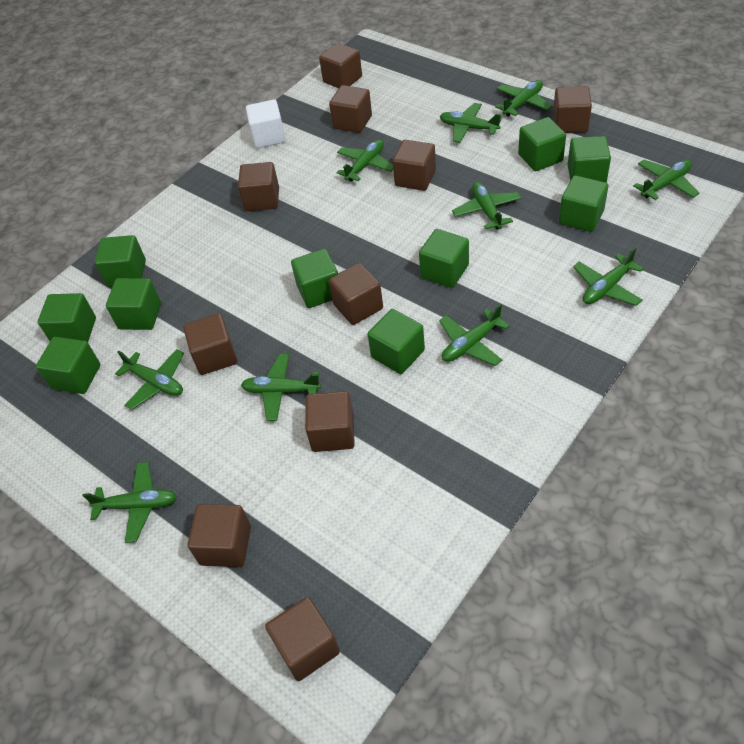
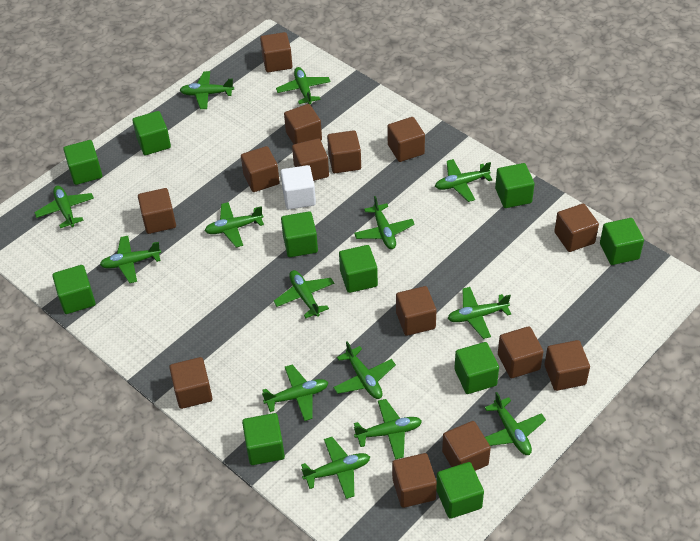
brown cube: 10 -> 14
green plane: 10 -> 14

